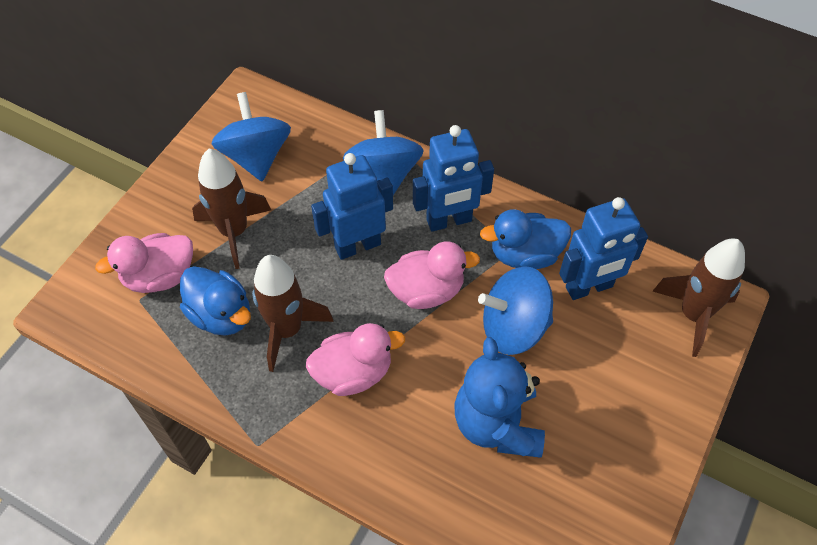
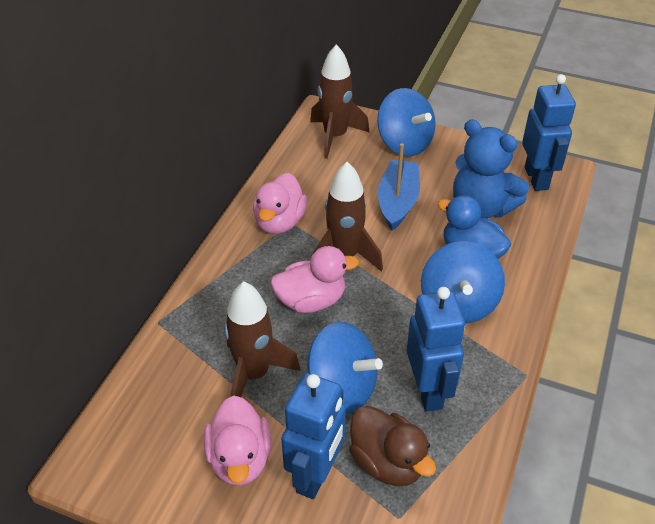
blue boat: 0 -> 1
blue duck: 2 -> 1
brown duck: 0 -> 1

